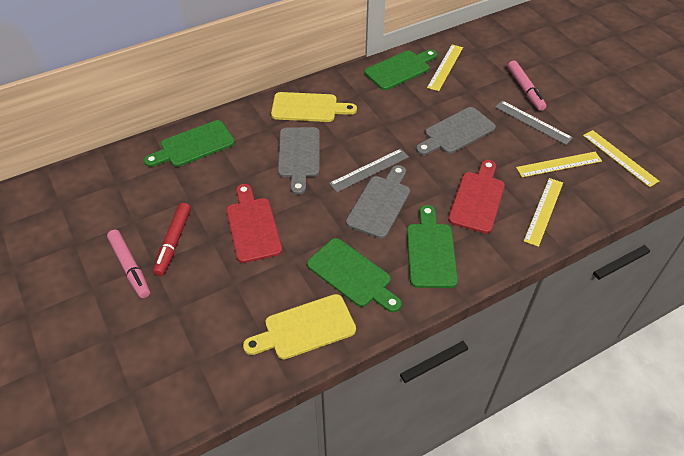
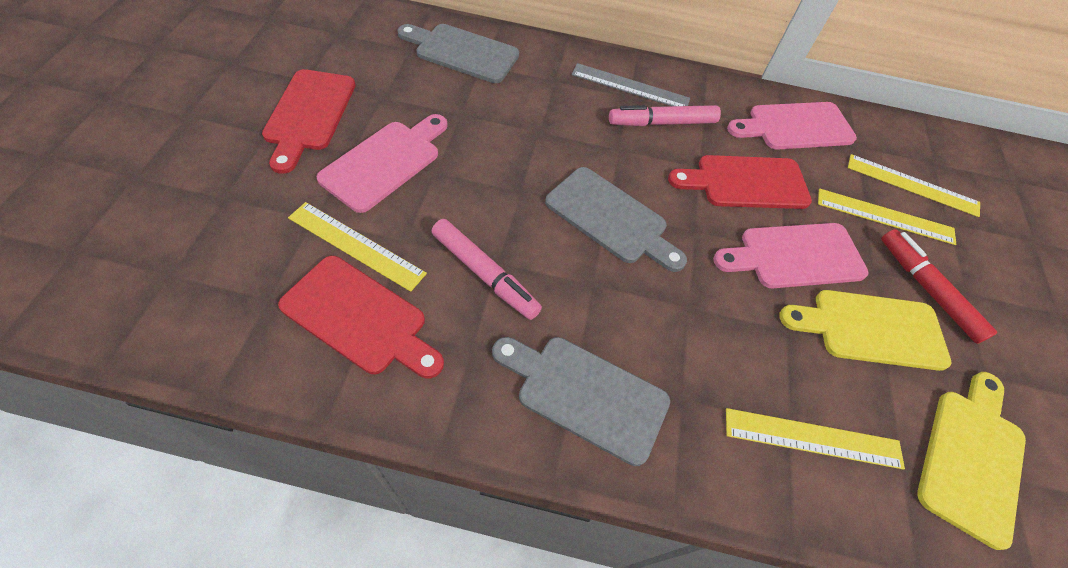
green cutting board: 4 -> 0
grey ruler: 2 -> 1
pink cutting board: 0 -> 3
red cutting board: 2 -> 3

